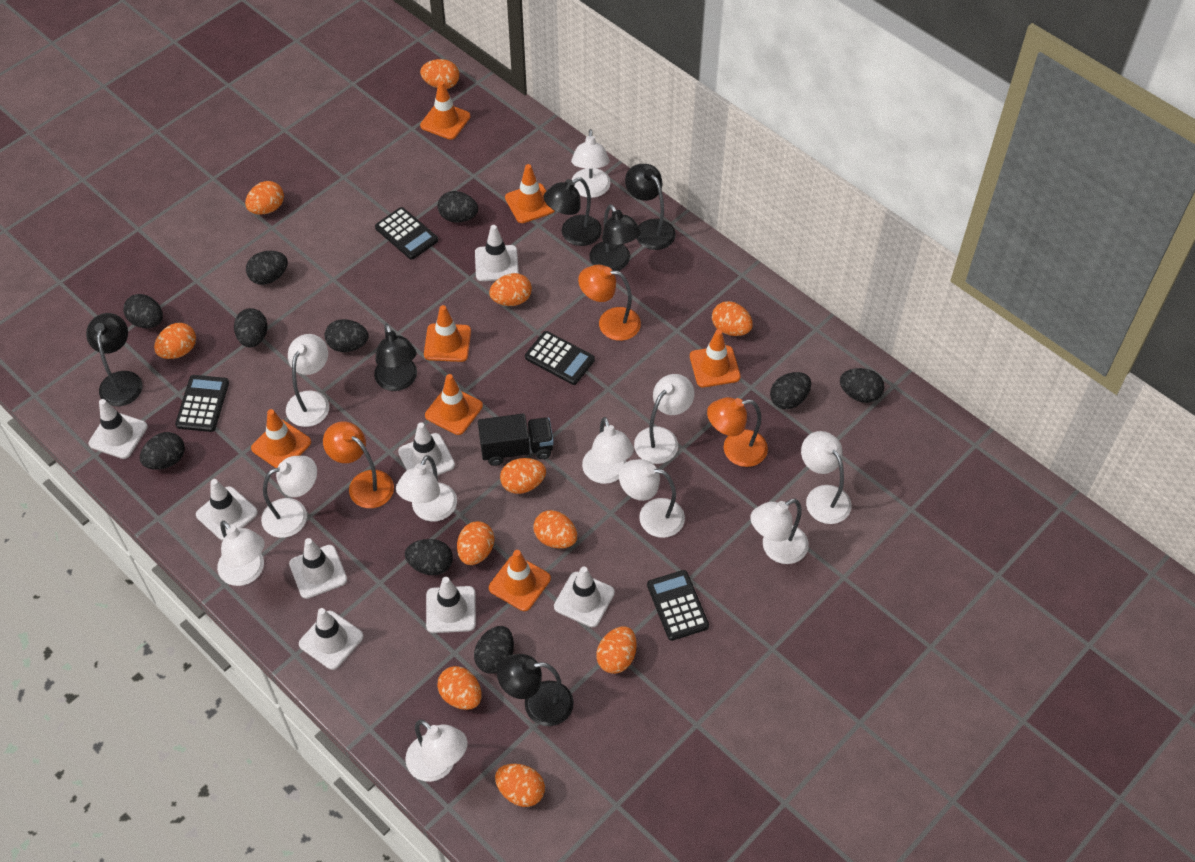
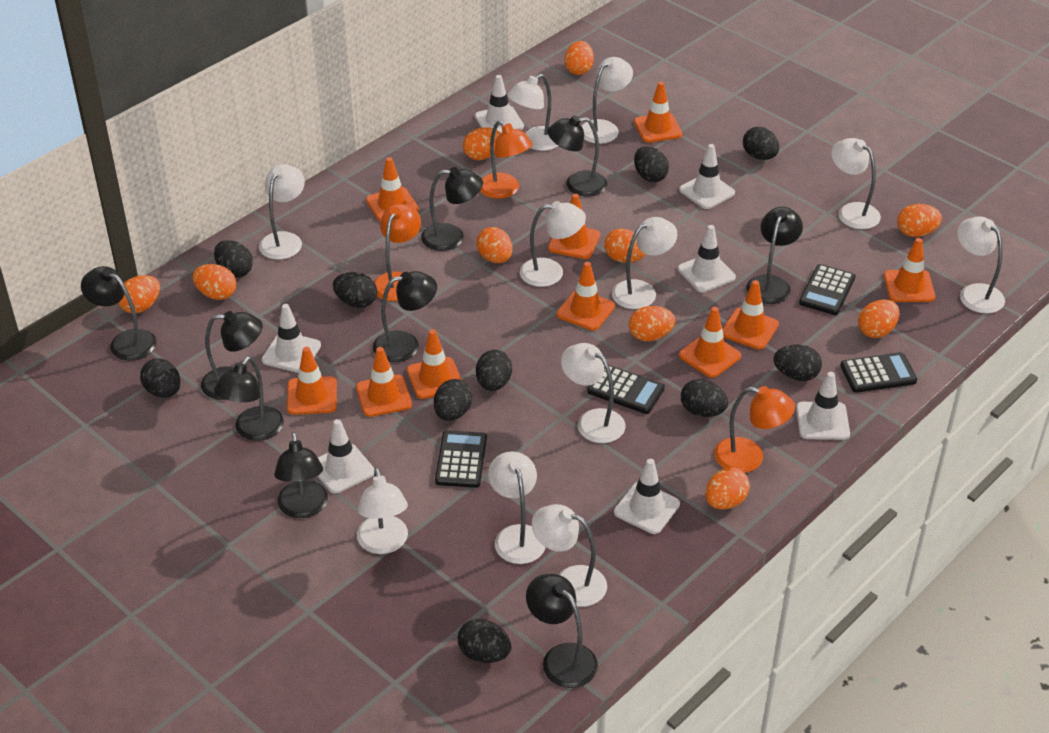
black lamp: 6 -> 9
black truck: 1 -> 0
orange egg: 11 -> 10
orange traffic cone: 7 -> 10
white traffic cone: 8 -> 7

